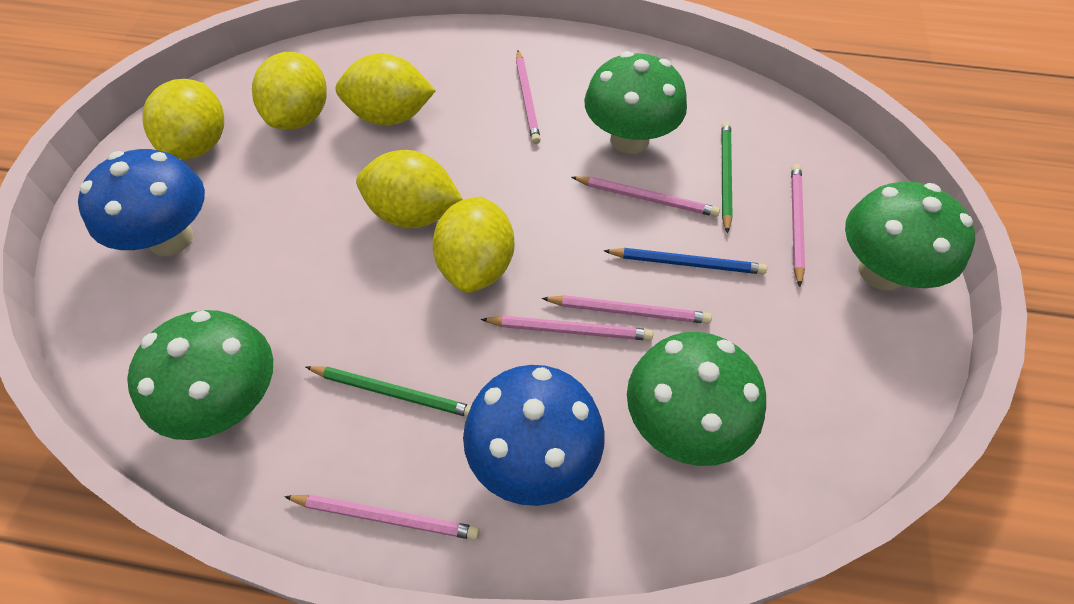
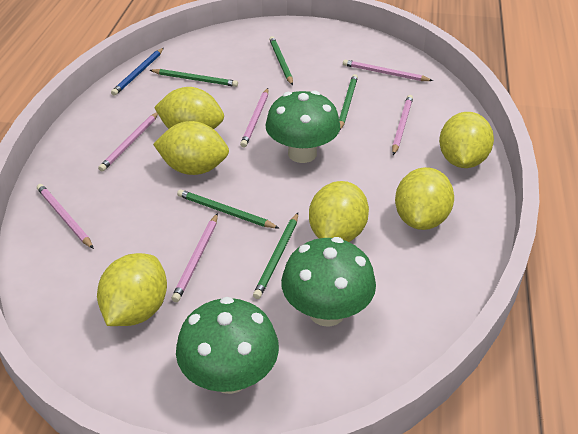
blue mushroom: 2 -> 0
green mushroom: 4 -> 3
green pencil: 2 -> 5
yellow lemon: 5 -> 6

